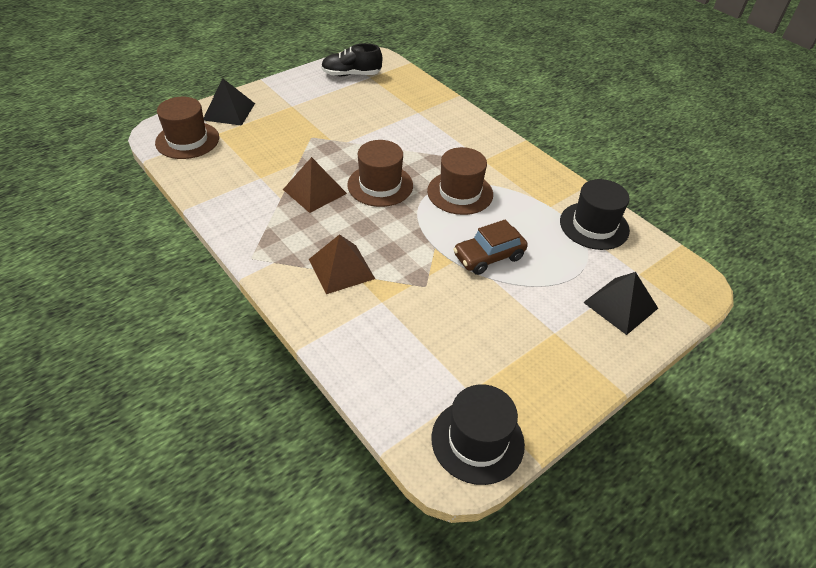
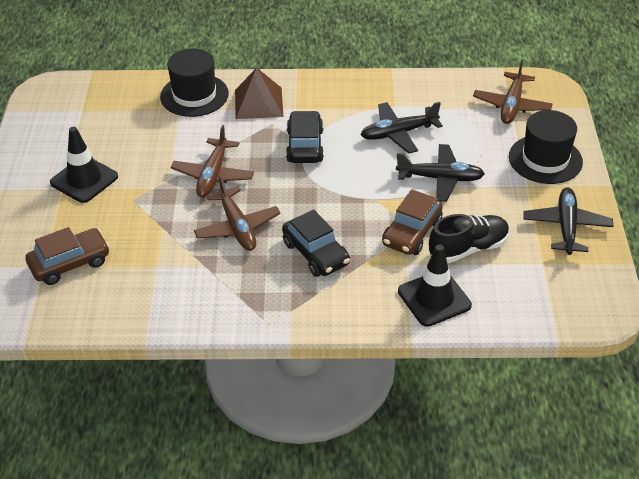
black car: 0 -> 2
black plane: 0 -> 3
black pyramid: 2 -> 0
black traffic cone: 0 -> 2
brown car: 1 -> 2
brown hat: 3 -> 0
brown plane: 0 -> 3
brown pyramid: 2 -> 1

